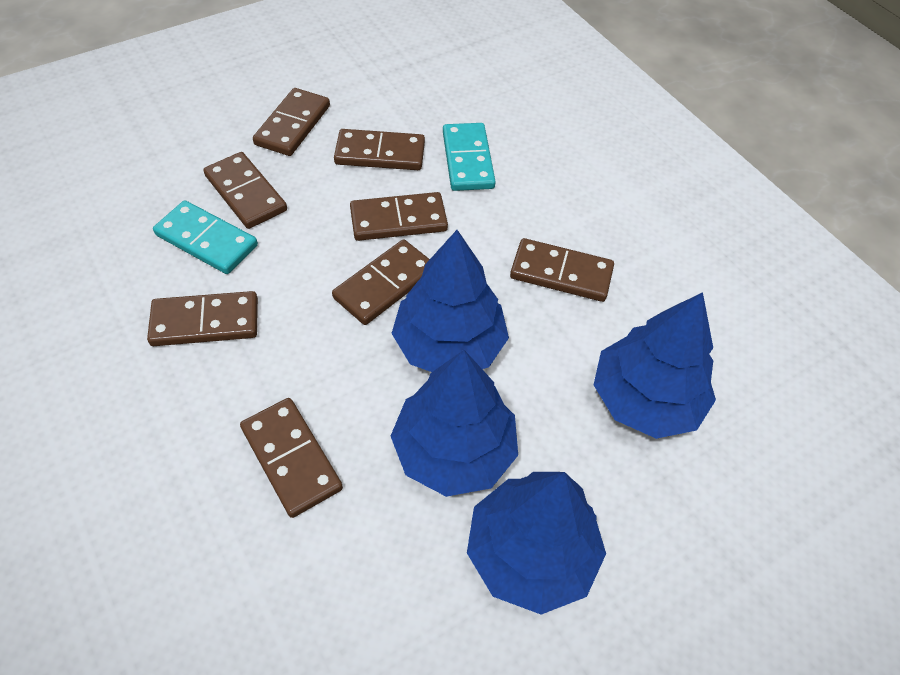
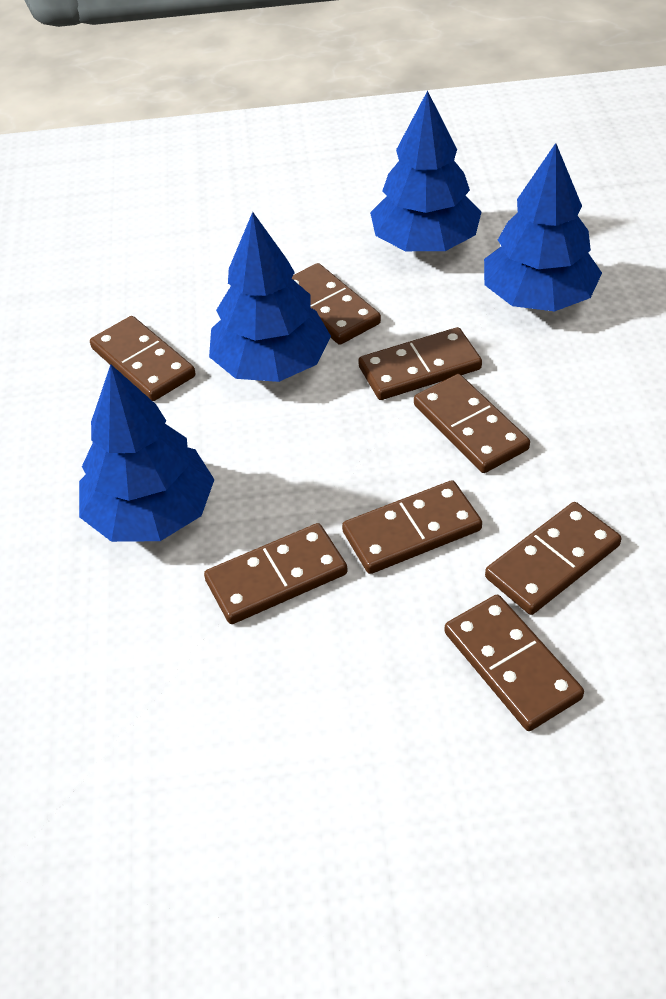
turquoise domino: 2 -> 0

